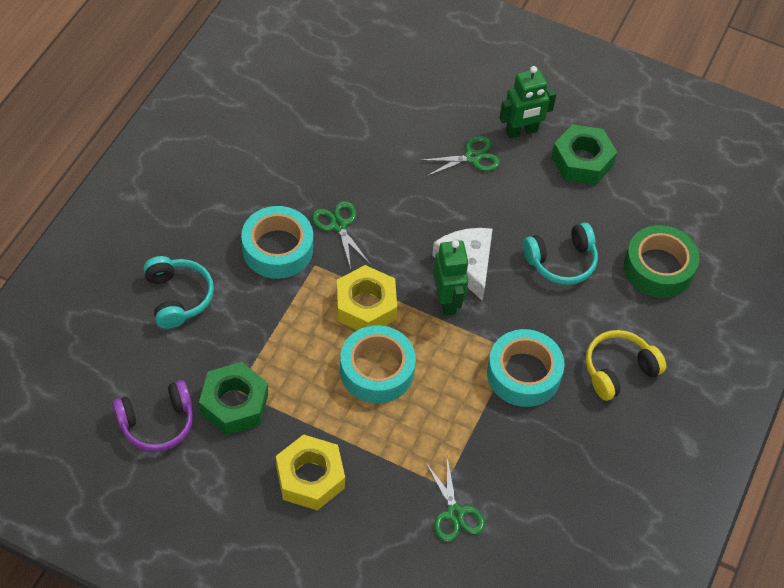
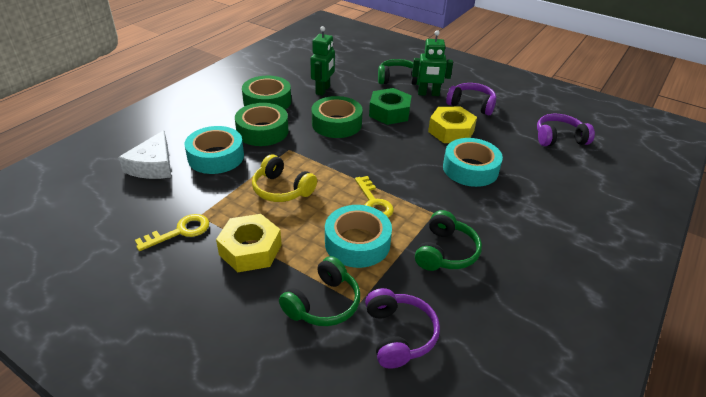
green headphones: 0 -> 3
green nut: 2 -> 1
green scissors: 3 -> 0
green tape: 1 -> 3
purple headphones: 1 -> 3
turquoise headphones: 2 -> 0
yellow key: 0 -> 2

